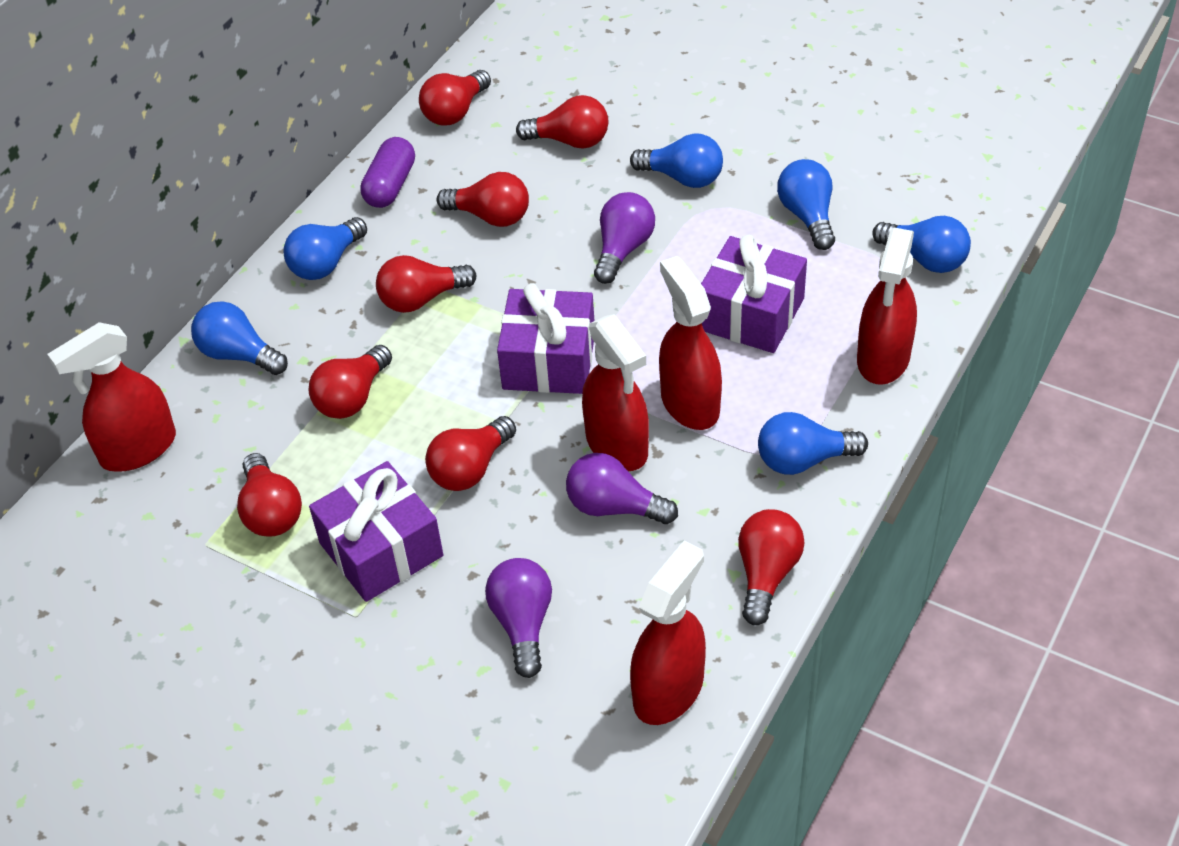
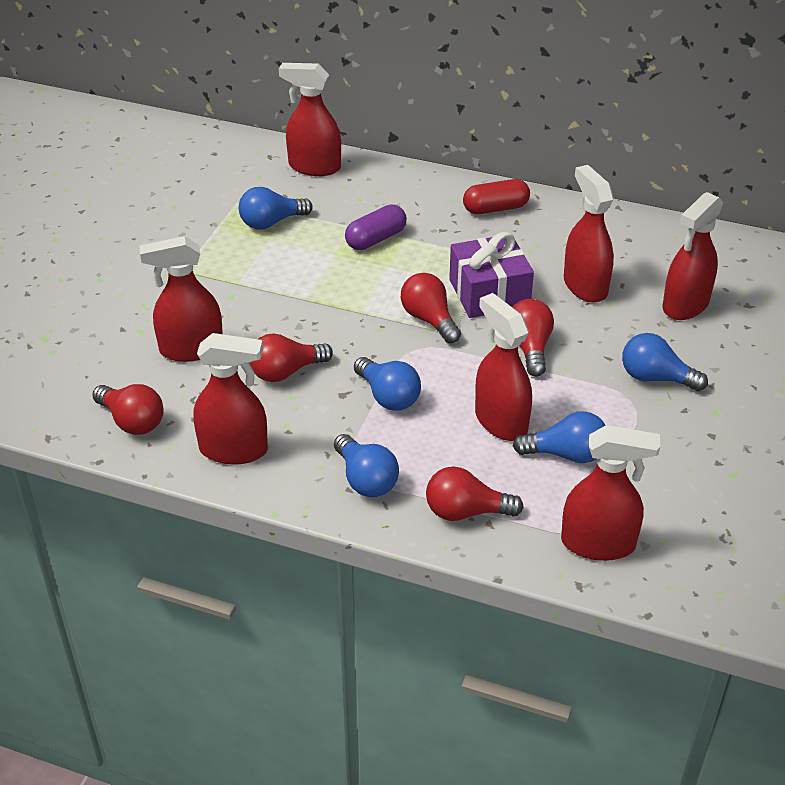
blue light bulb: 6 -> 5
purple gift: 3 -> 1
purple light bulb: 3 -> 0
red capsule: 0 -> 1
red light bulb: 8 -> 5
red spray bottle: 5 -> 7

